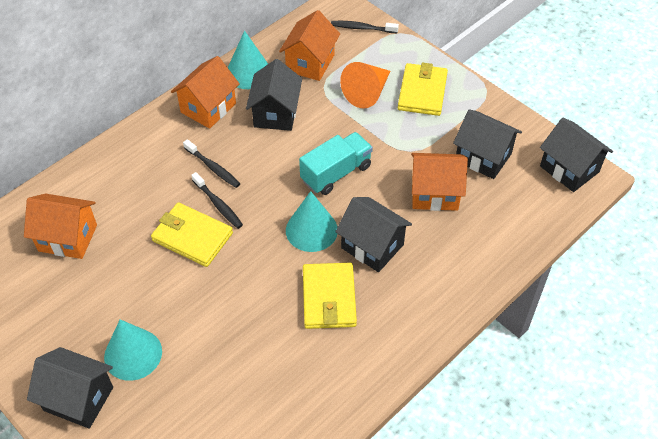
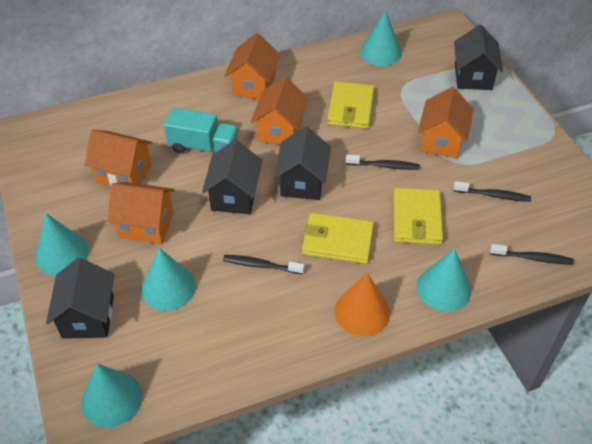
black house: 5 -> 4
black toothbrush: 3 -> 4
orange house: 4 -> 5
turquoise cone: 3 -> 5

